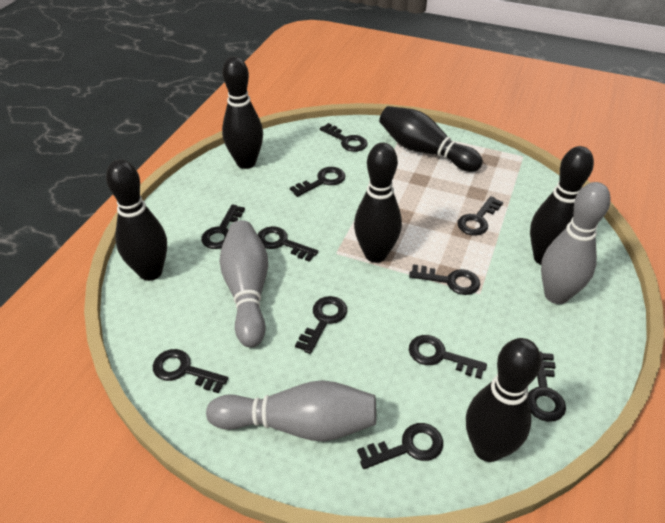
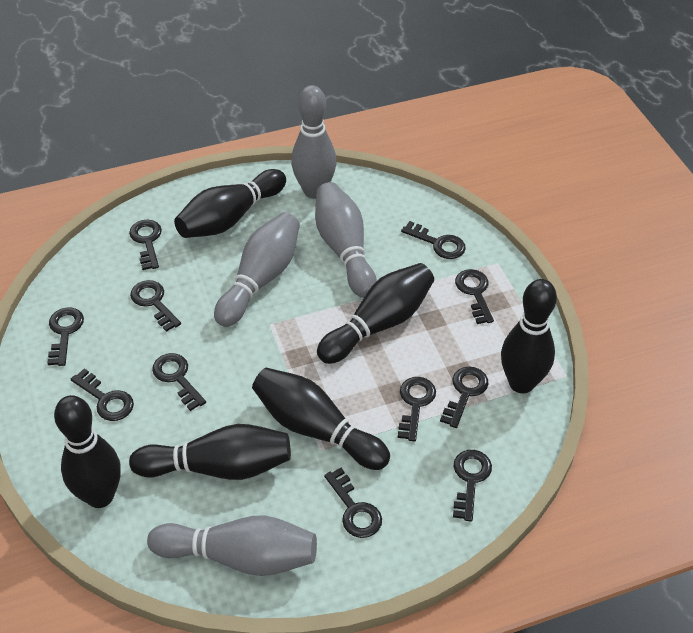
grey bowling pin: 3 -> 4

